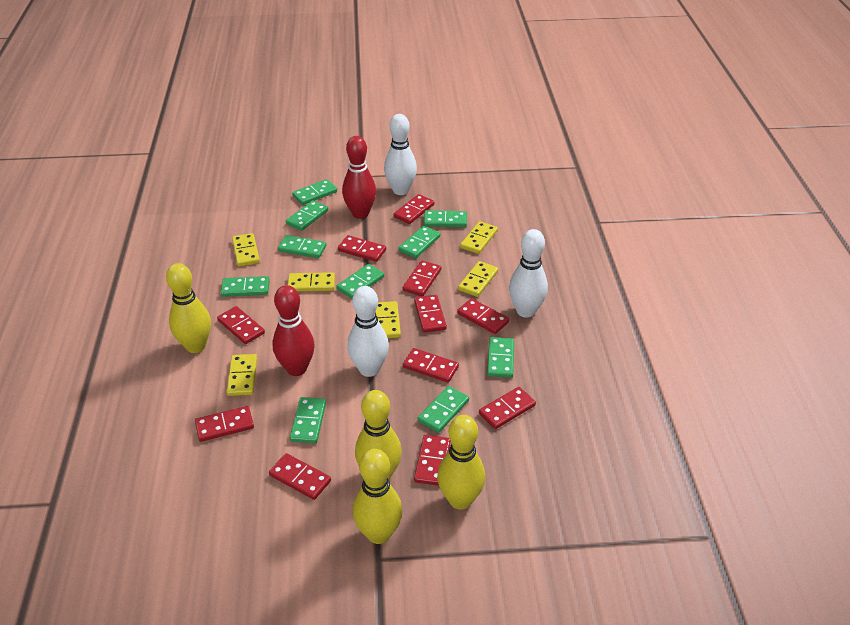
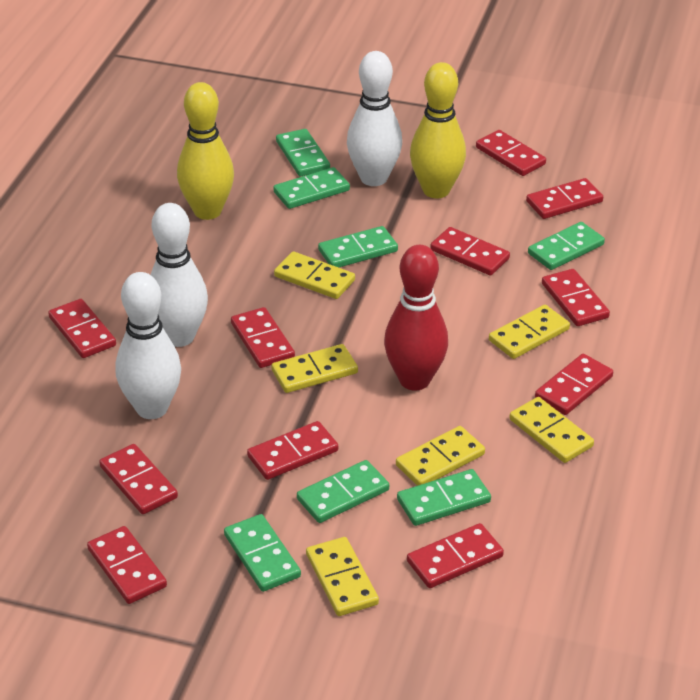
green domino: 10 -> 7
red bowling pin: 2 -> 1
yellow bowling pin: 4 -> 2

